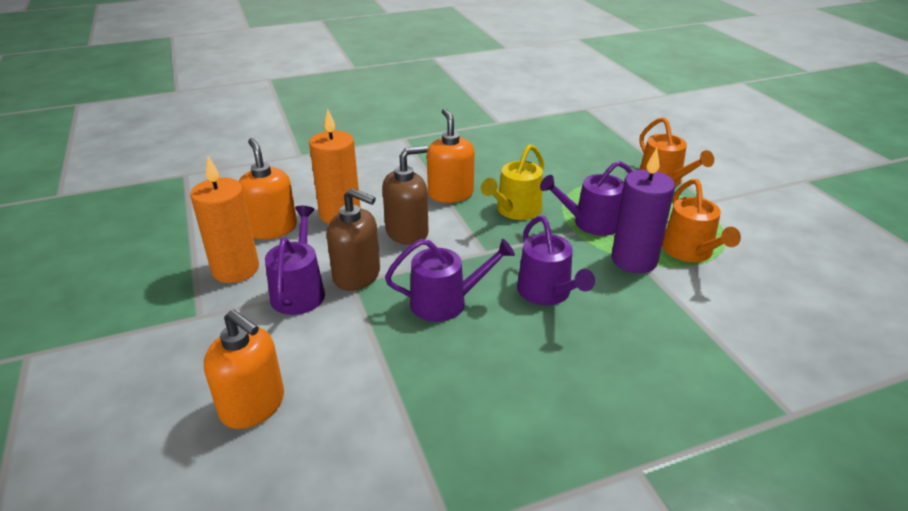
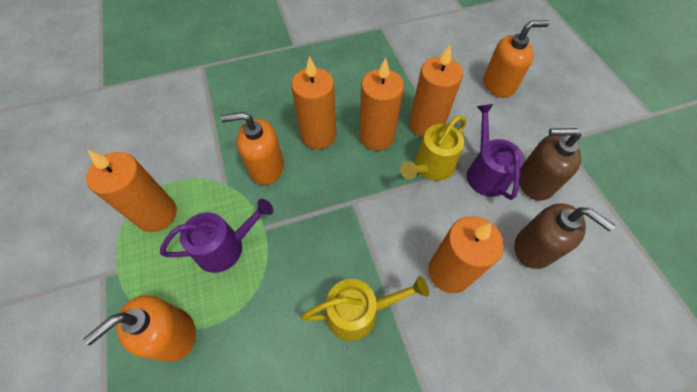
orange candle: 2 -> 5
orange watering can: 2 -> 0
purple candle: 1 -> 0
purple watering can: 4 -> 2
yellow watering can: 1 -> 2

